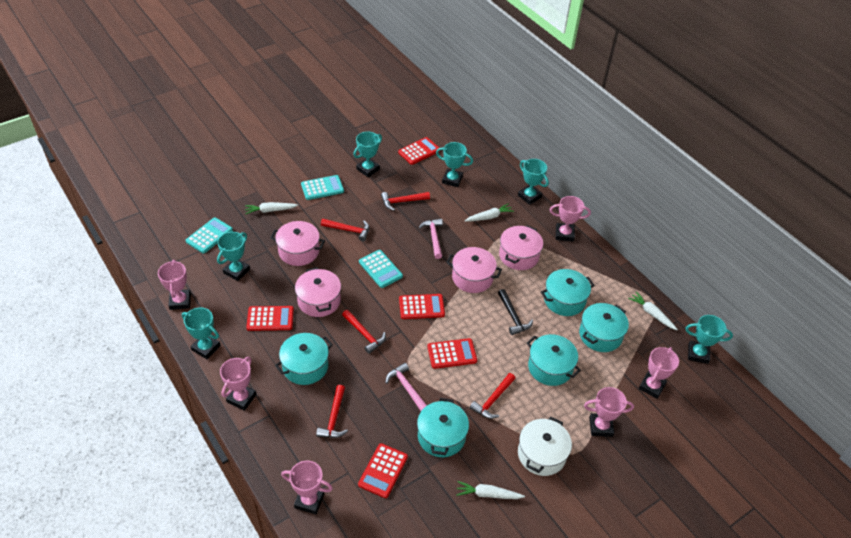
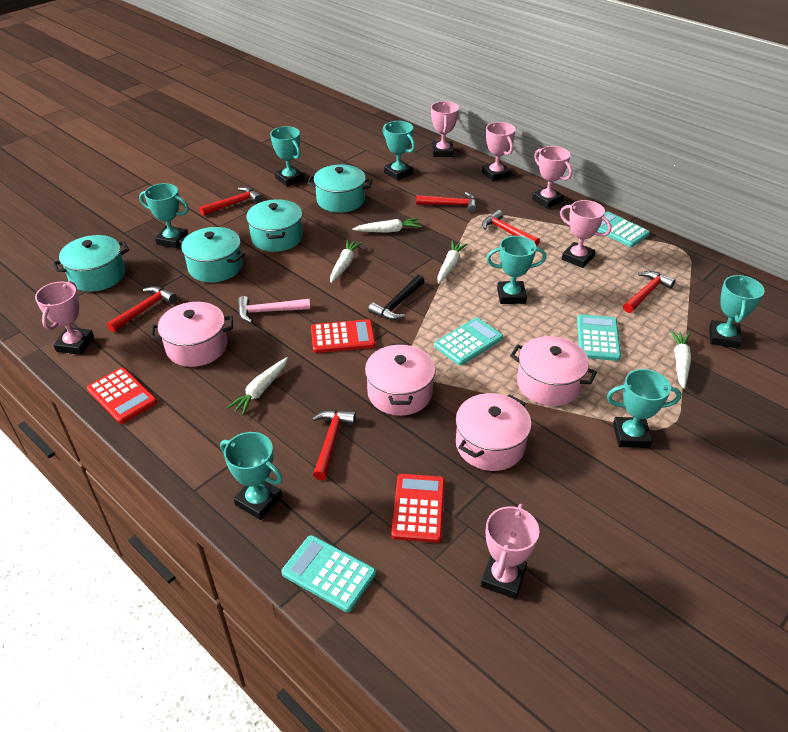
pink hammer: 2 -> 1
red calculator: 5 -> 3
red hammer: 5 -> 6
turquoise calculator: 3 -> 4
turquoise pot: 5 -> 4
turquoise trophy: 6 -> 7
white carrot: 4 -> 5
white pot: 1 -> 0

